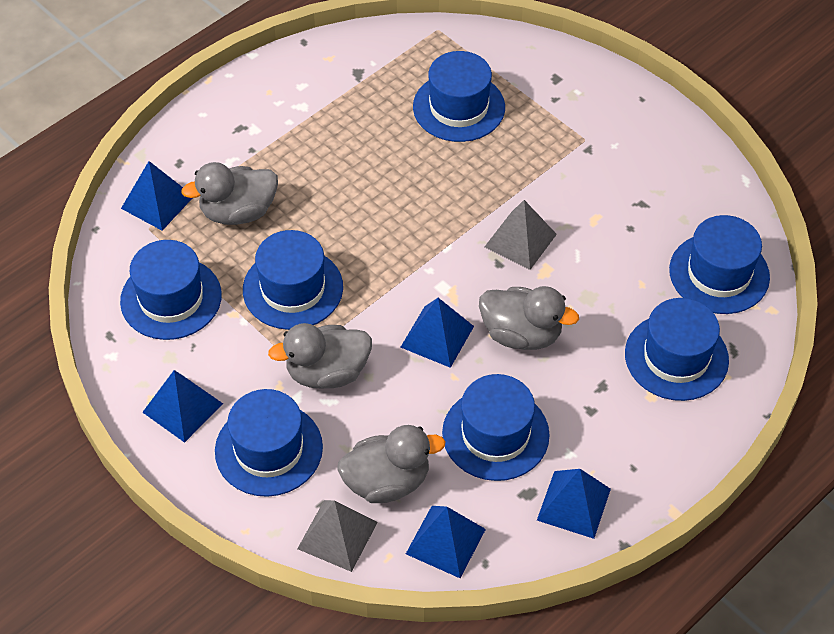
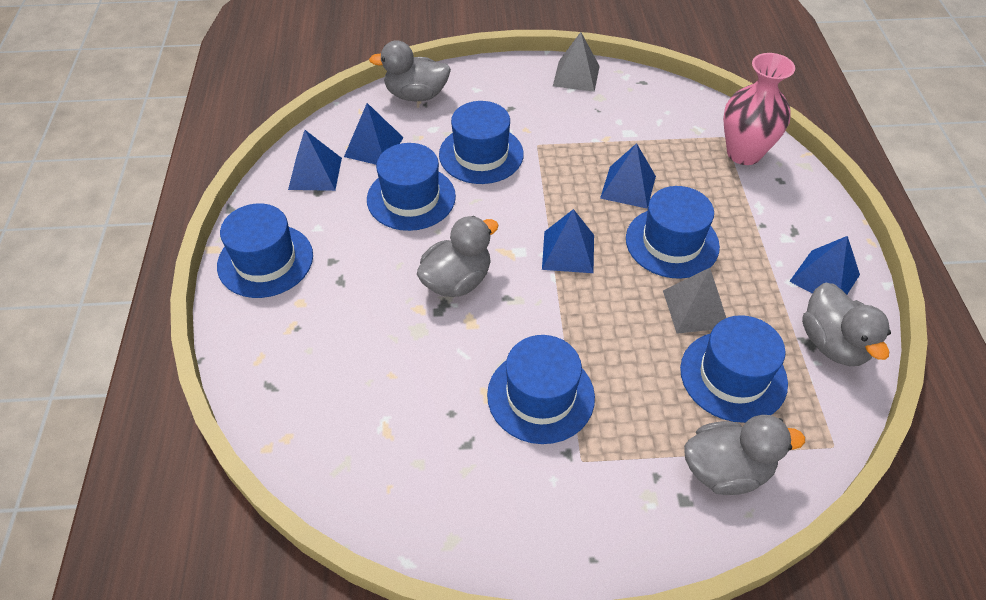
blue hat: 7 -> 6
pink vase: 0 -> 1

